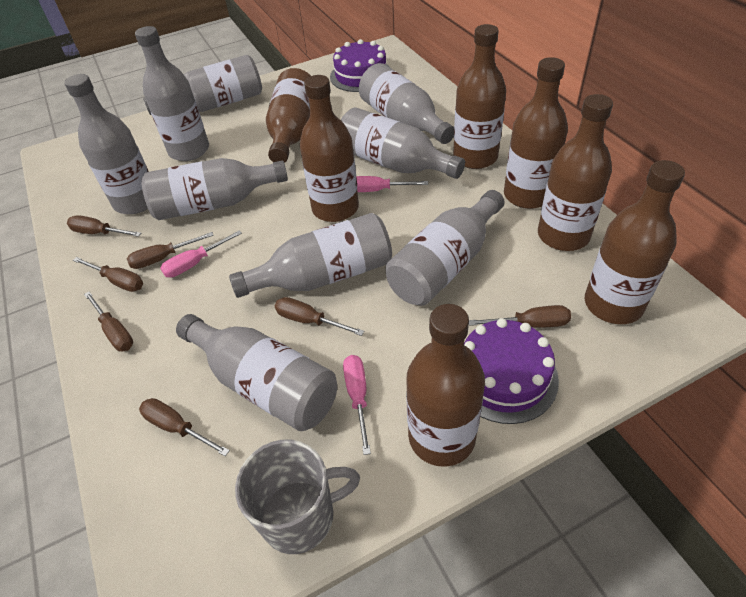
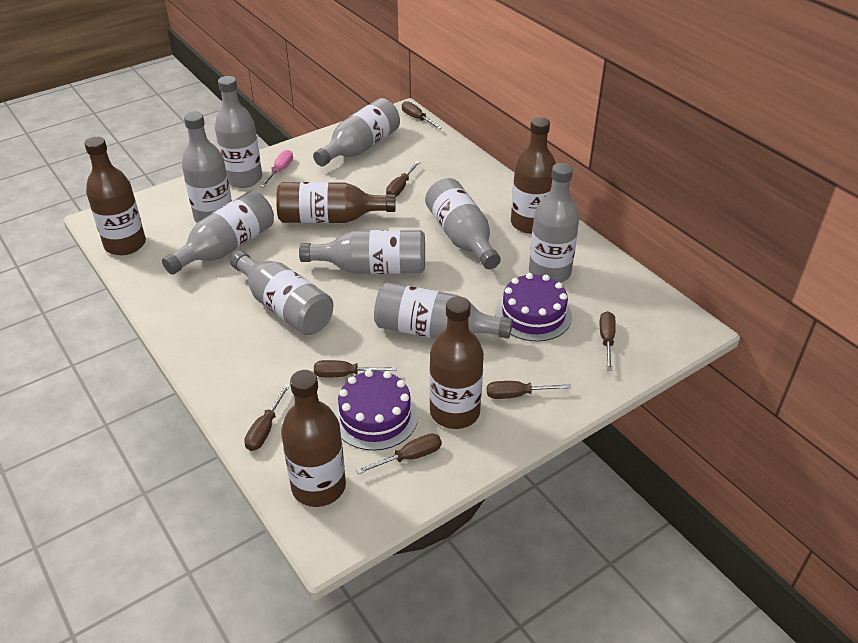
brown bottle: 7 -> 5
grey mug: 1 -> 0
pink screwdriver: 3 -> 1

